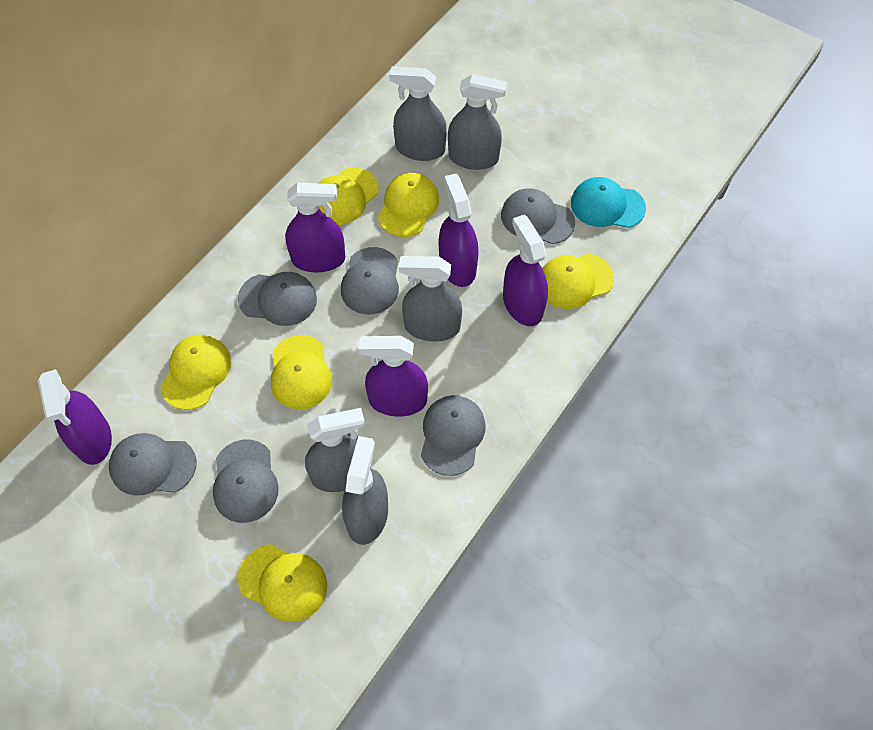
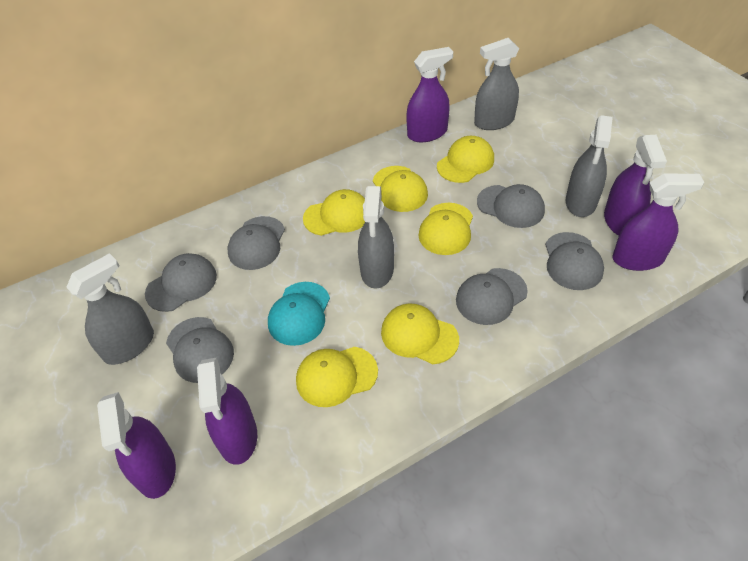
grey spray bottle: 5 -> 4

